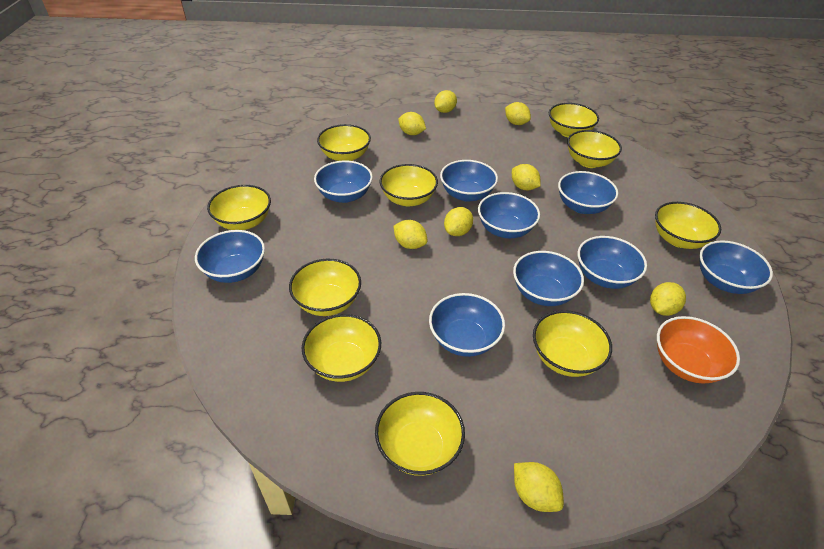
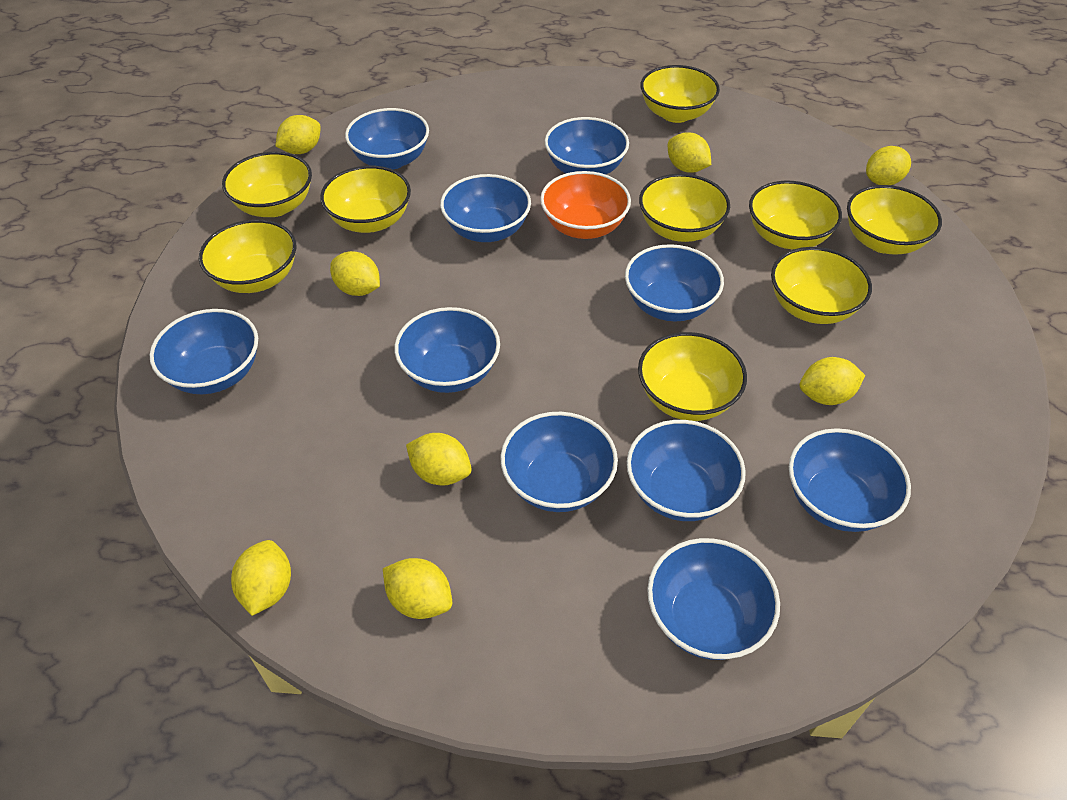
blue bowl: 9 -> 10
yellow bowl: 10 -> 9

